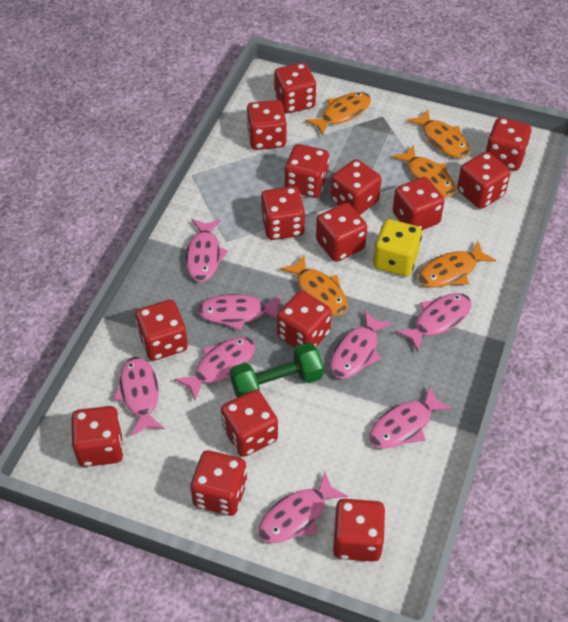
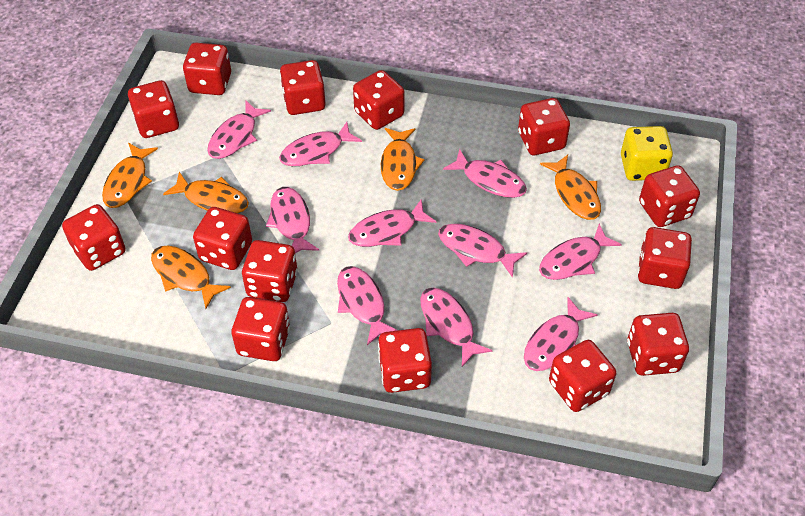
green dumbbell: 1 -> 0
pink fish: 8 -> 10
red dice: 15 -> 14

